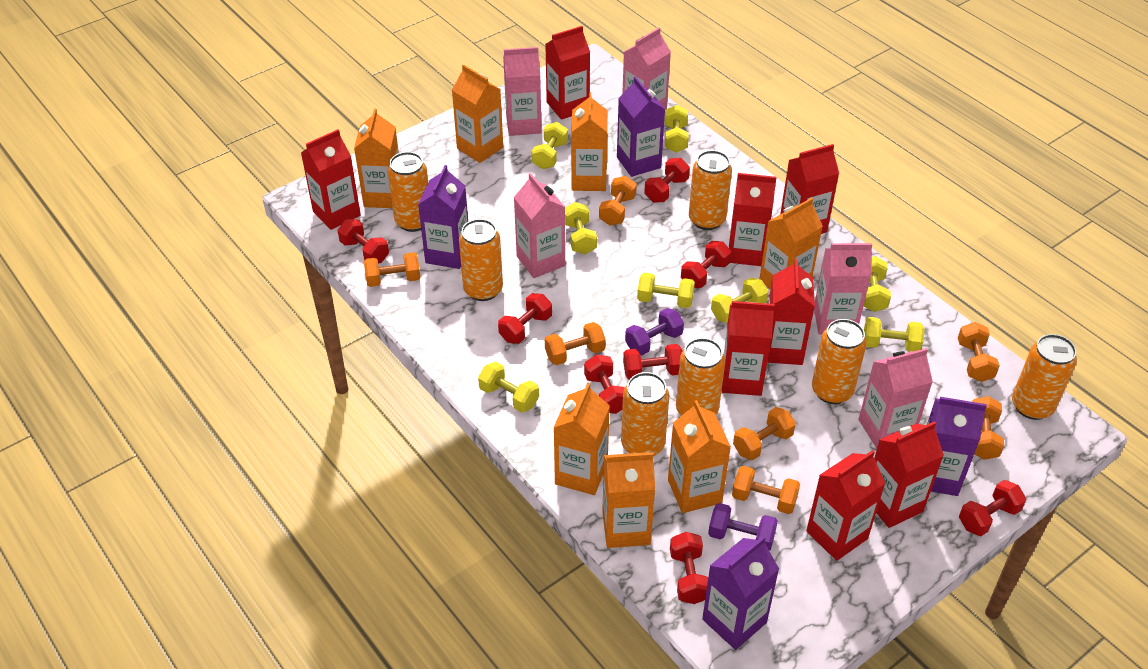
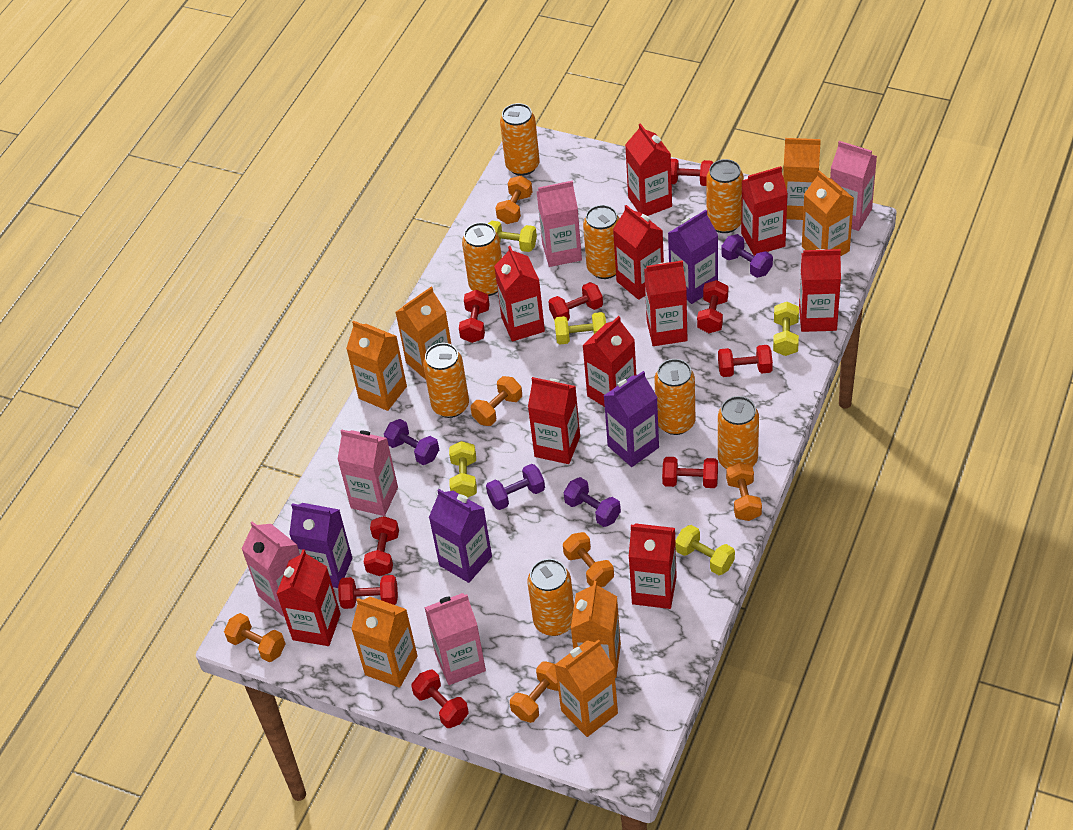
orange can: 7 -> 8
orange dumbbell: 7 -> 6
purple dumbbell: 2 -> 4
red carton: 8 -> 10
red dumbbell: 8 -> 9
yellow dumbbell: 8 -> 5

